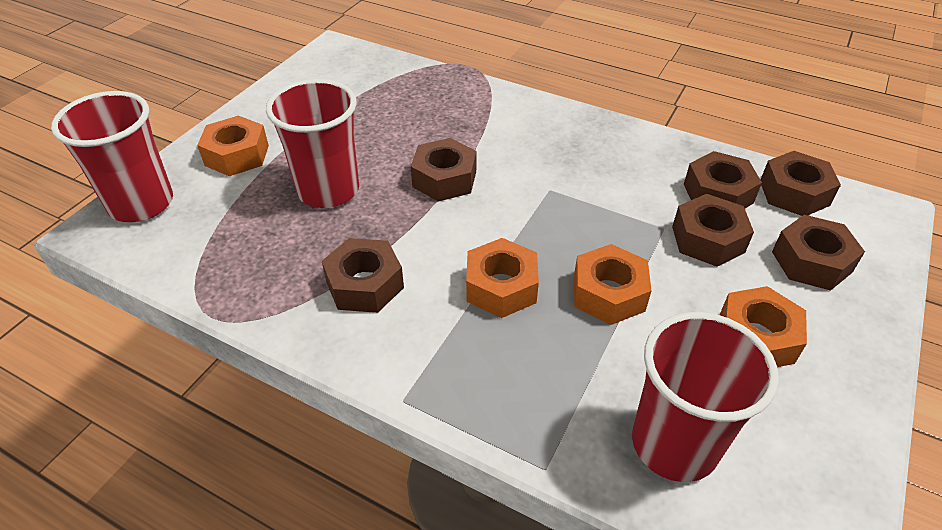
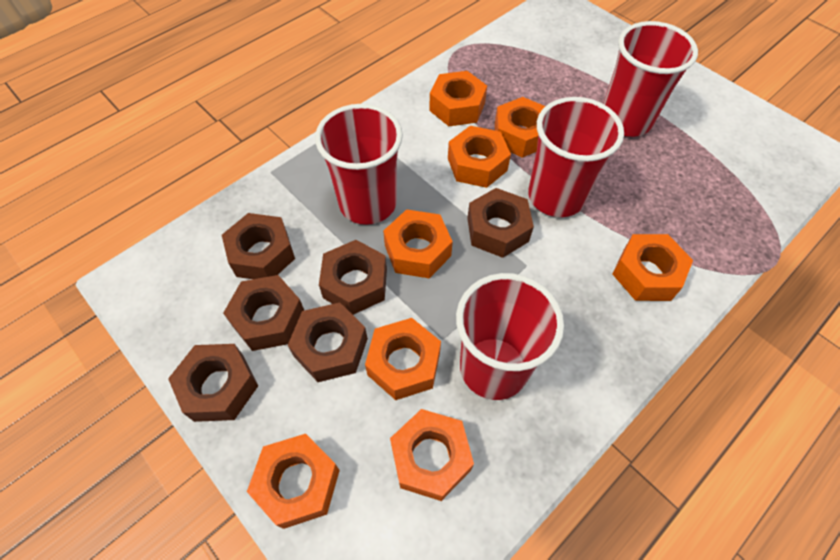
orange nut: 4 -> 8
red cup: 3 -> 4

